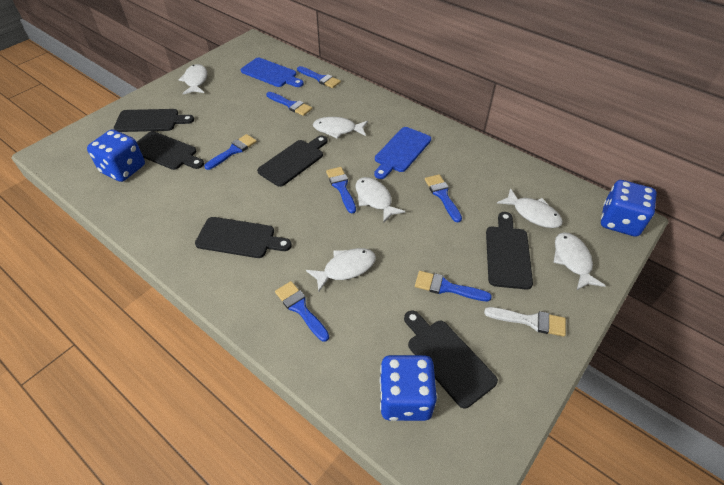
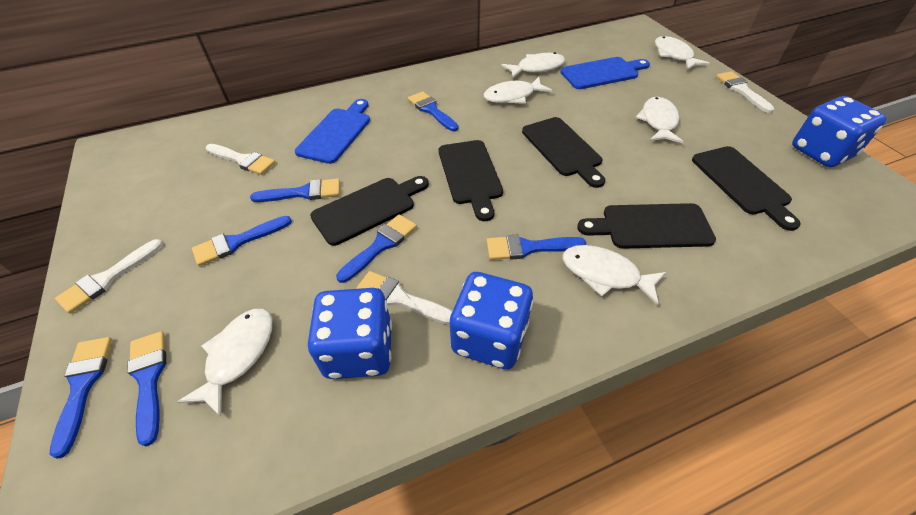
black cutting board: 6 -> 5
white brush: 1 -> 4

